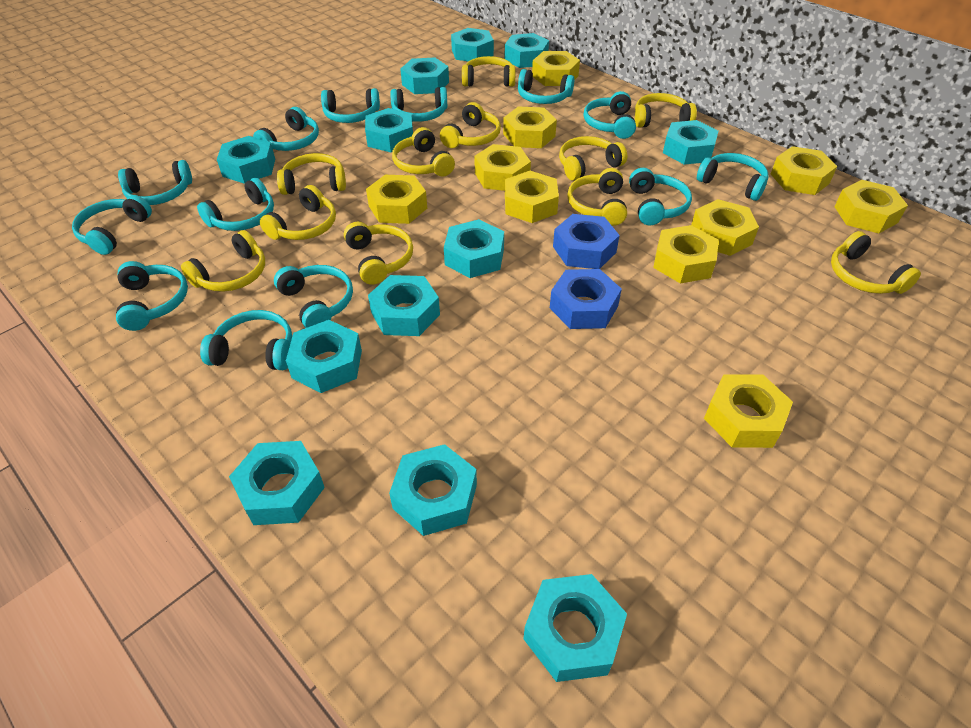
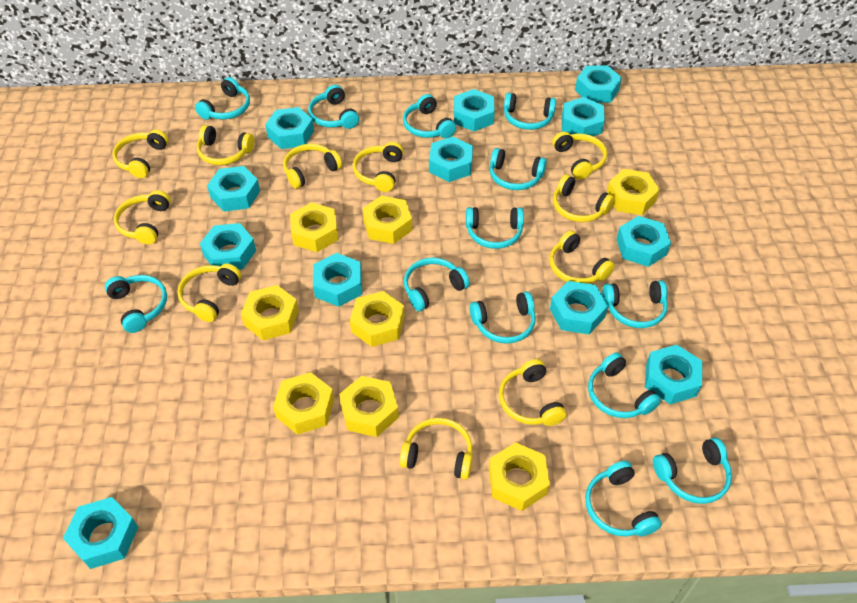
blue nut: 2 -> 0
yellow nut: 10 -> 8

